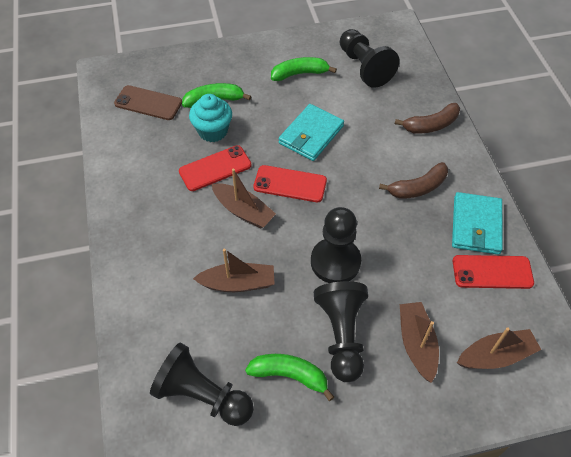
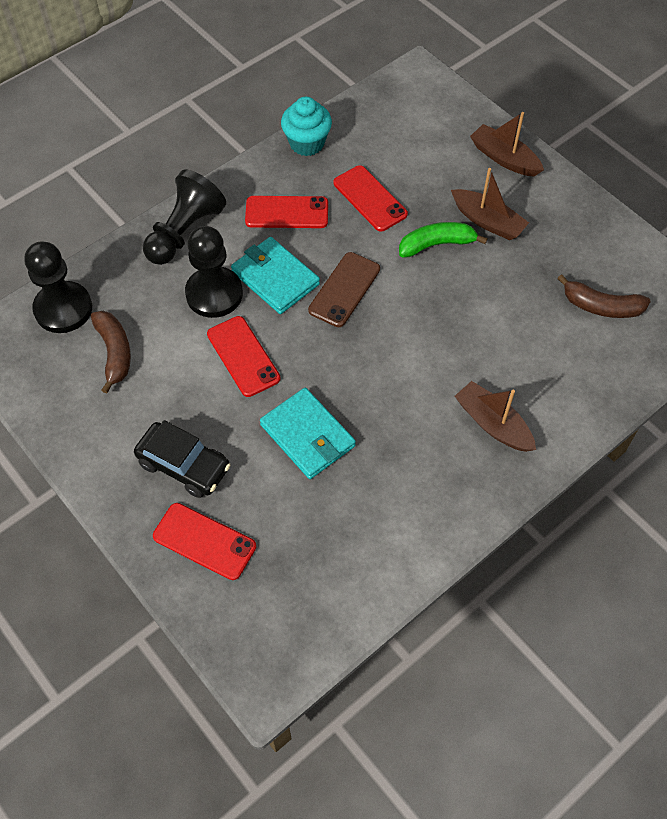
black car: 0 -> 1
black pawn: 4 -> 3
brown boat: 4 -> 3
green banana: 3 -> 1
red phone: 3 -> 4

